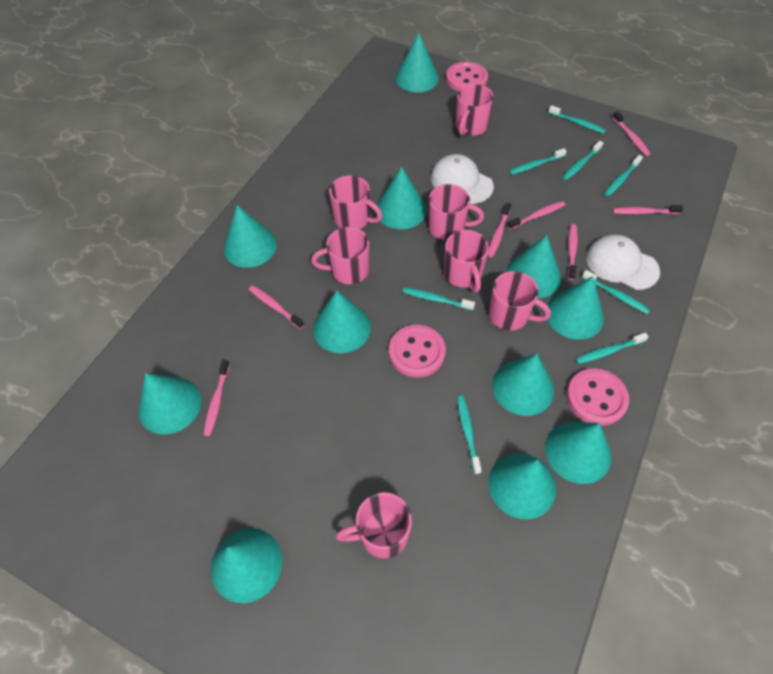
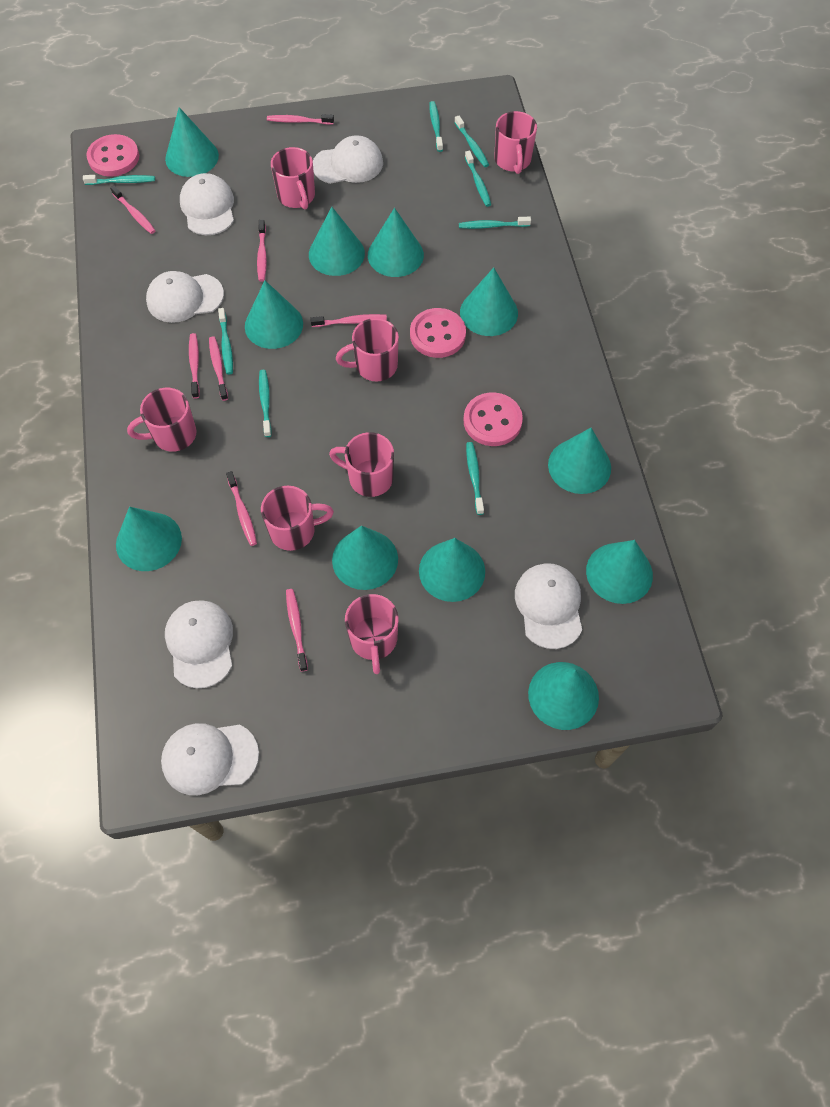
pink toothbrush: 7 -> 8
white cap: 2 -> 6

